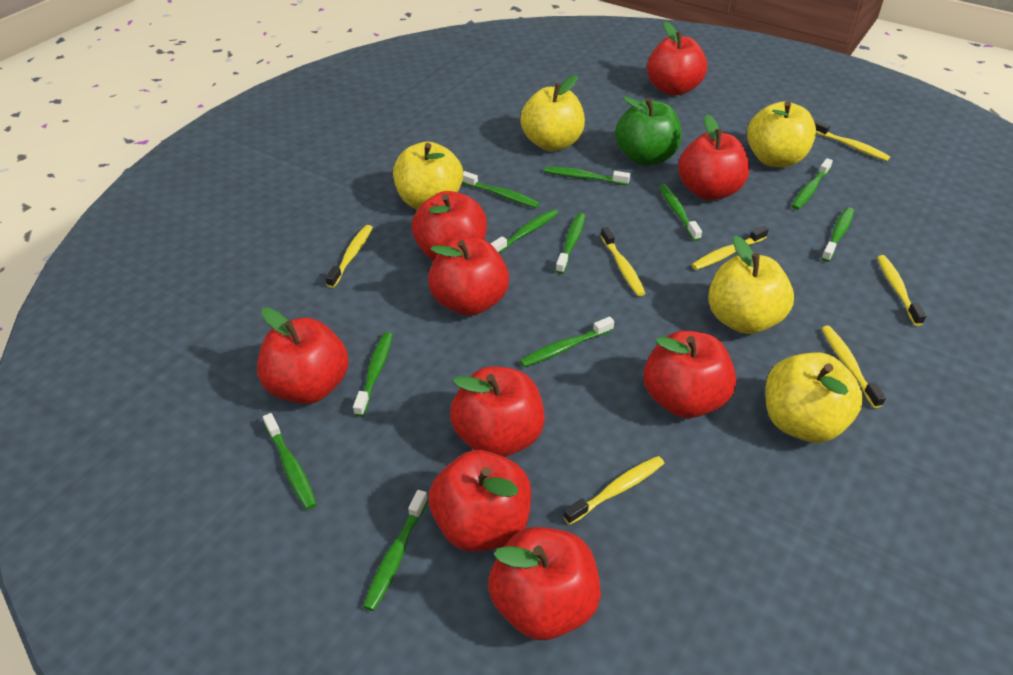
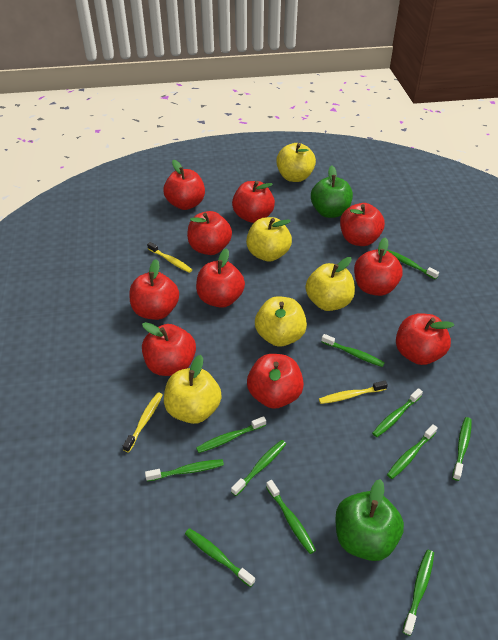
green apple: 1 -> 2
red apple: 9 -> 10
yellow toothbrush: 7 -> 3

